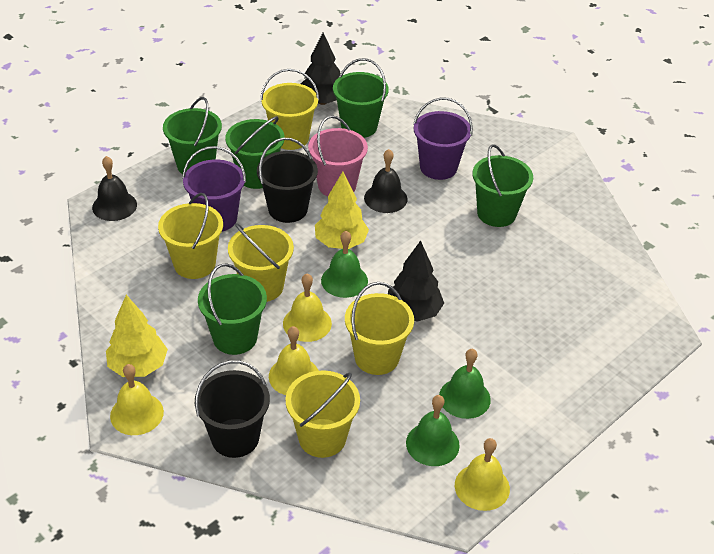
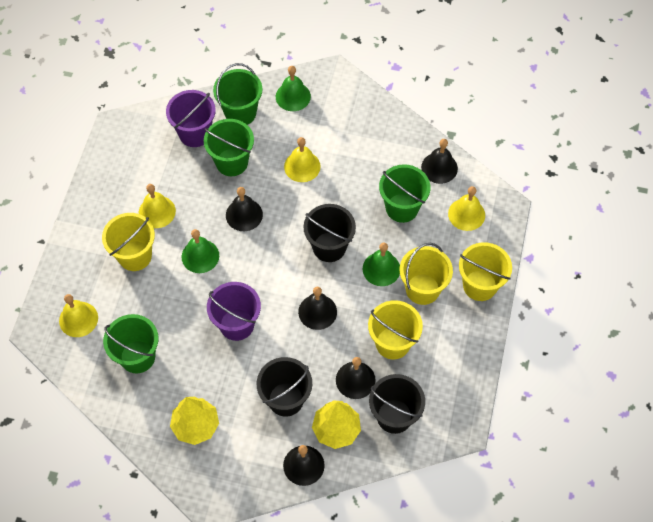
black bell: 2 -> 5
black bucket: 2 -> 3
black tree: 2 -> 0
green bucket: 5 -> 4
pink bucket: 1 -> 0
yellow bucket: 5 -> 4

